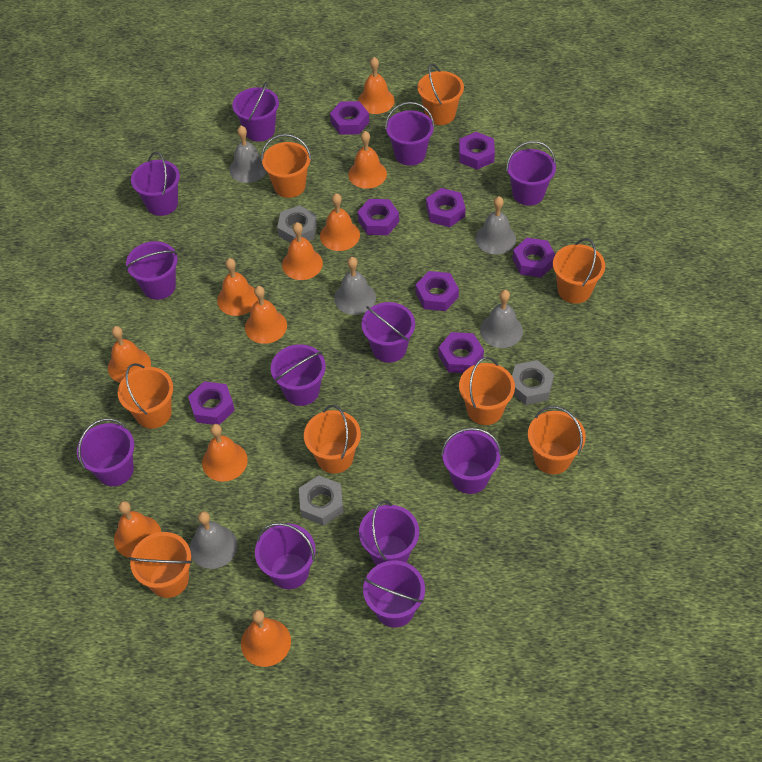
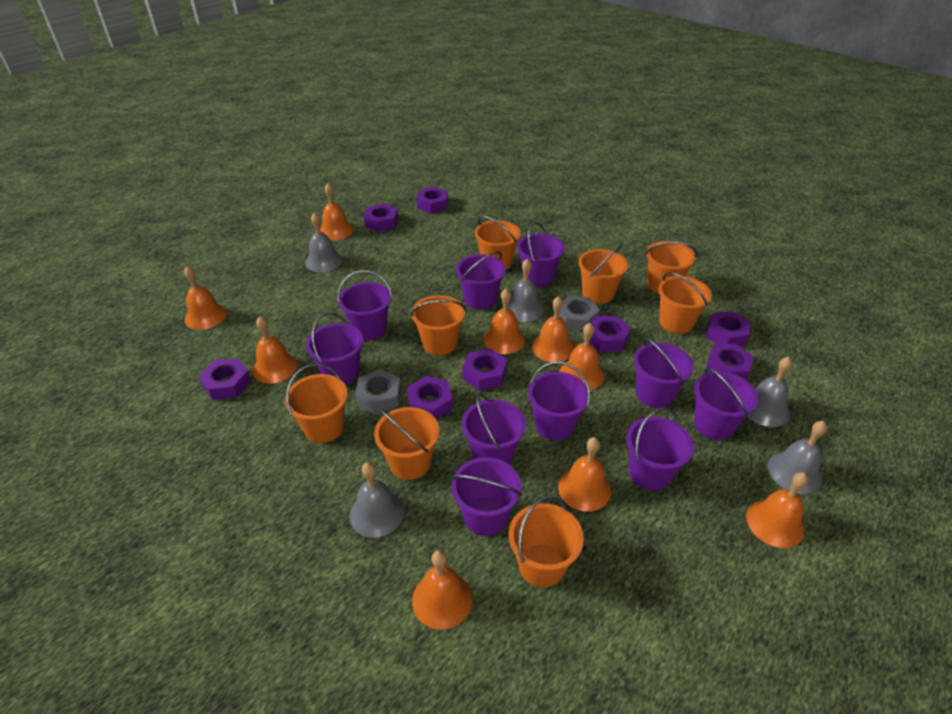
grey nut: 3 -> 2
orange bell: 10 -> 9
purple bucket: 12 -> 10

